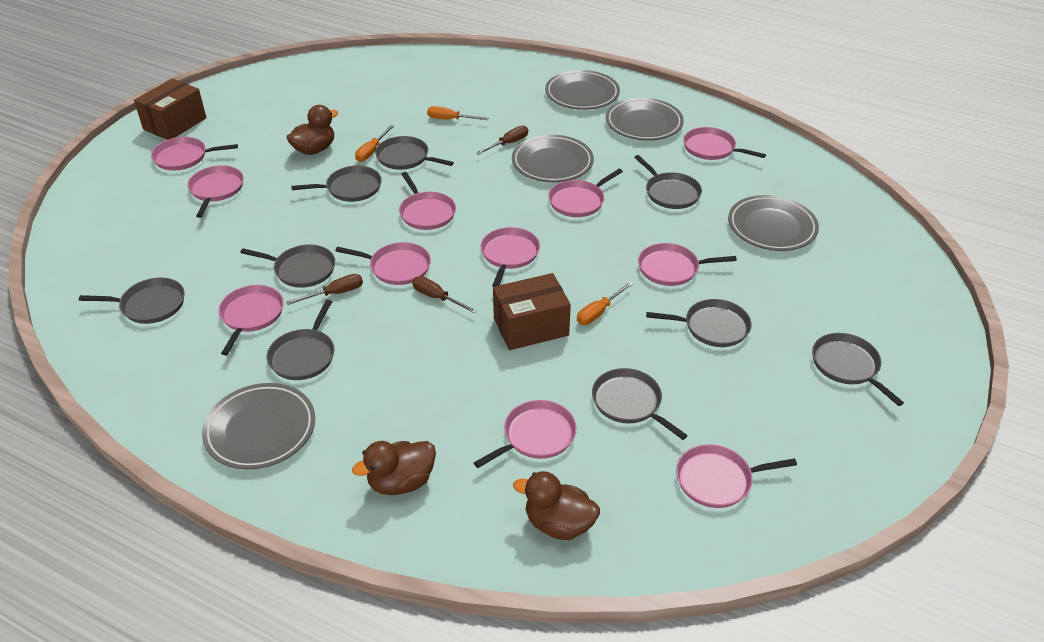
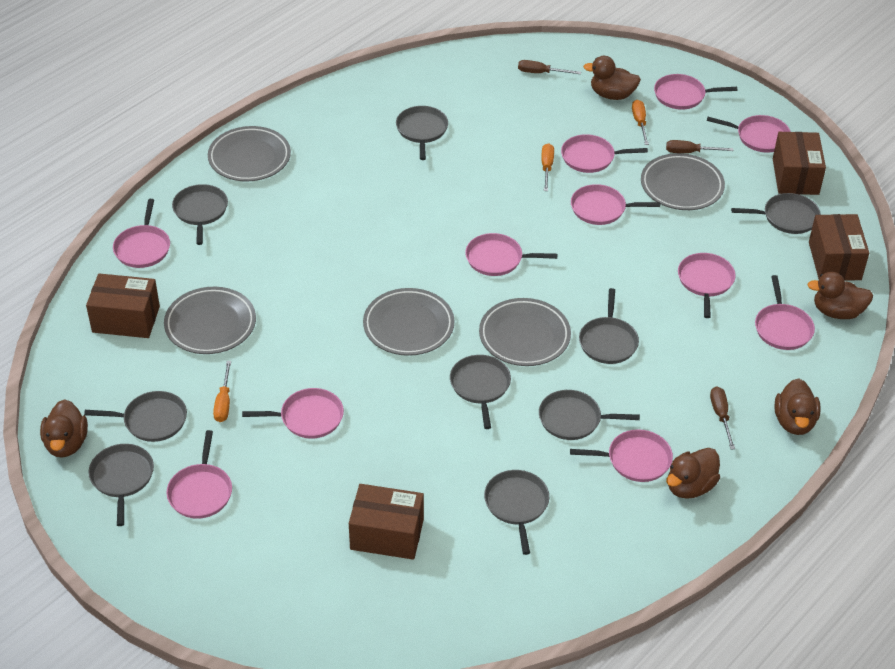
brown box: 2 -> 4
brown duck: 3 -> 5

